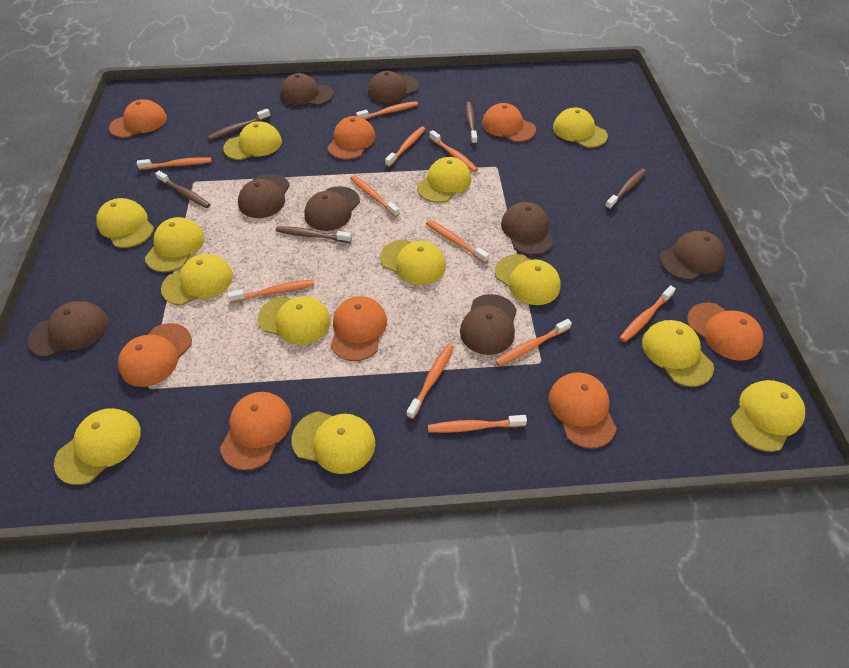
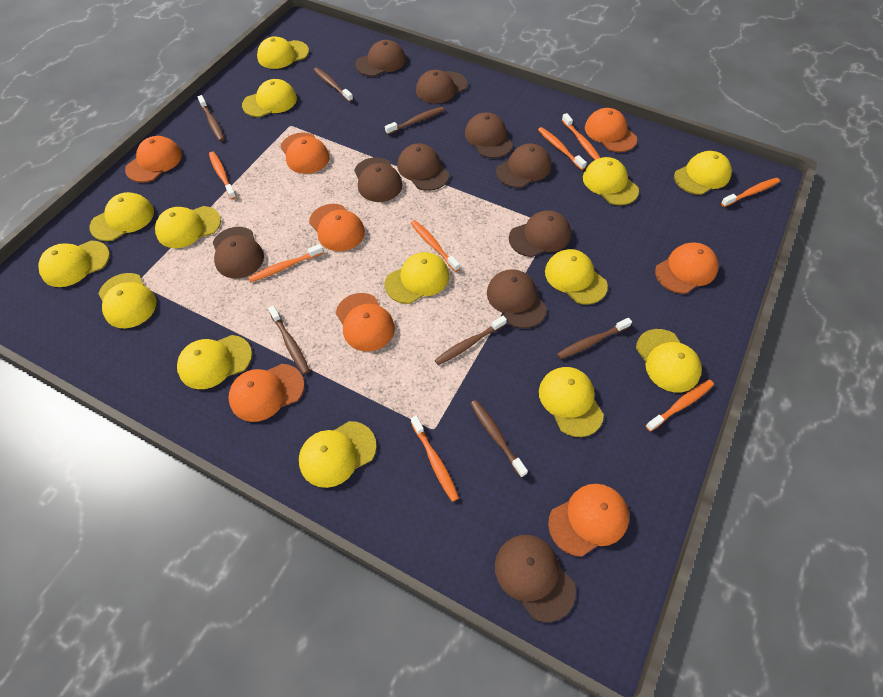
brown cap: 8 -> 10
brown toothbrush: 5 -> 7
orange toothbrush: 11 -> 8
yellow cap: 13 -> 14

